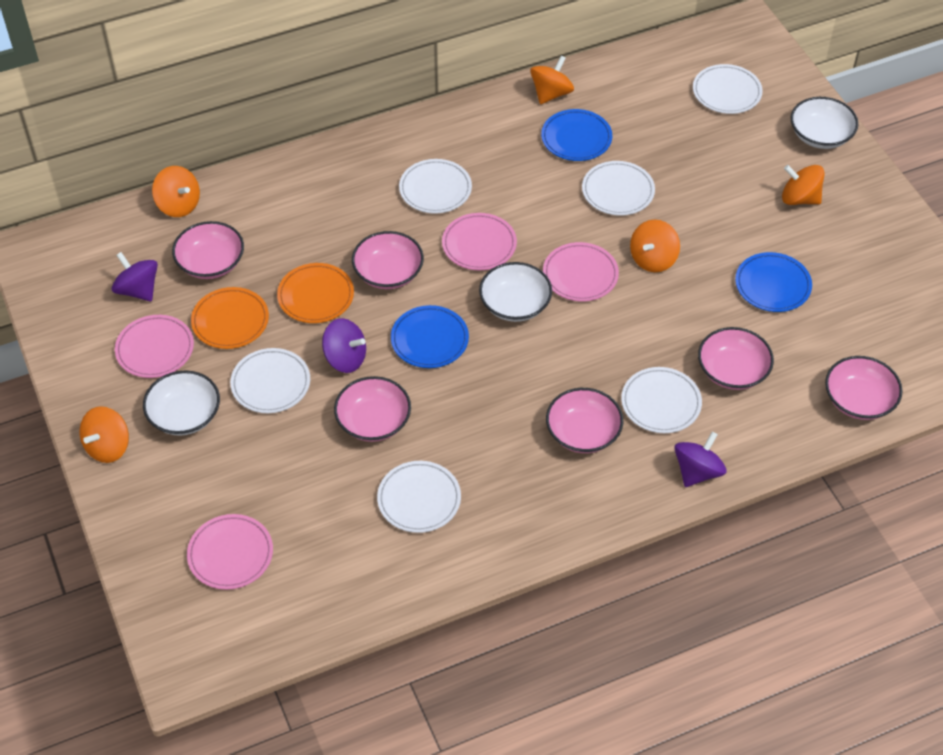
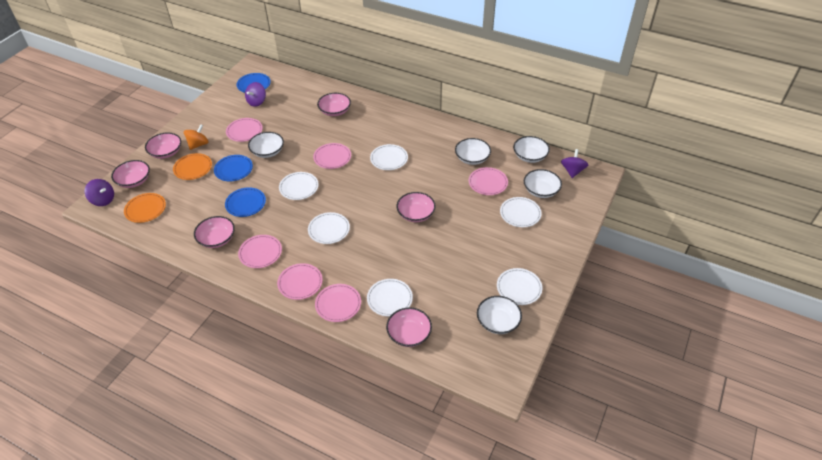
orange spinning top: 5 -> 1
pink plate: 4 -> 6
white bowl: 3 -> 5

